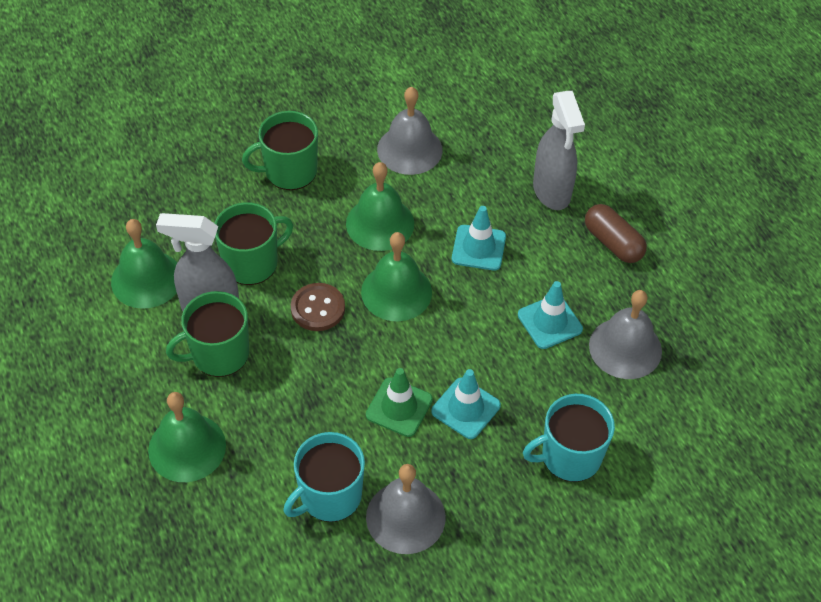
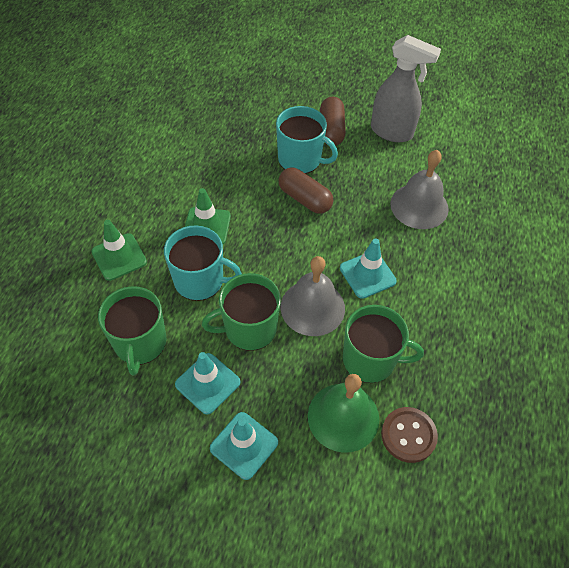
brown capsule: 1 -> 2
green bell: 4 -> 1
green traffic cone: 1 -> 2
grey bell: 3 -> 2
grey spray bottle: 2 -> 1

